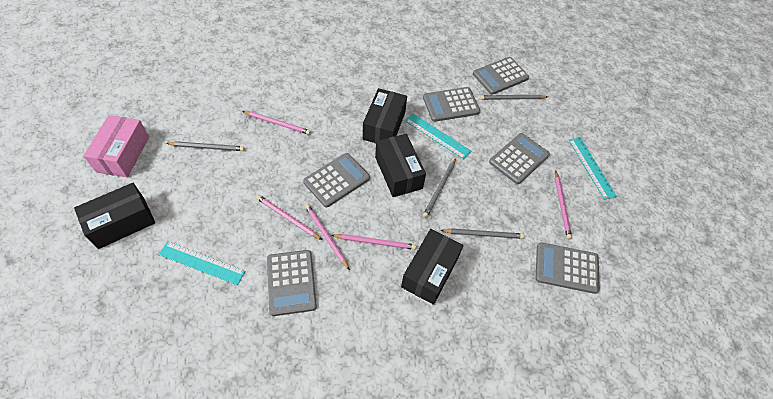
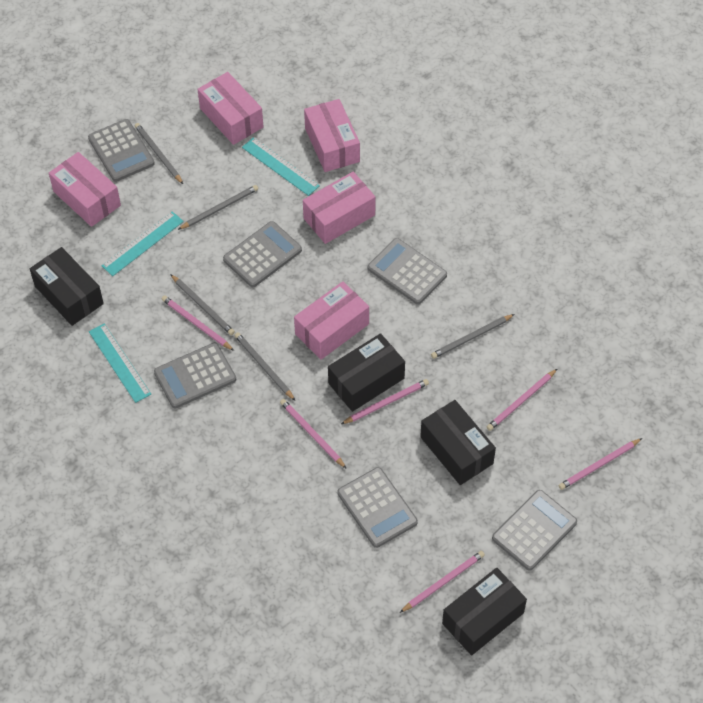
grey pencil: 4 -> 5
pink box: 1 -> 5
pink pencil: 5 -> 6

